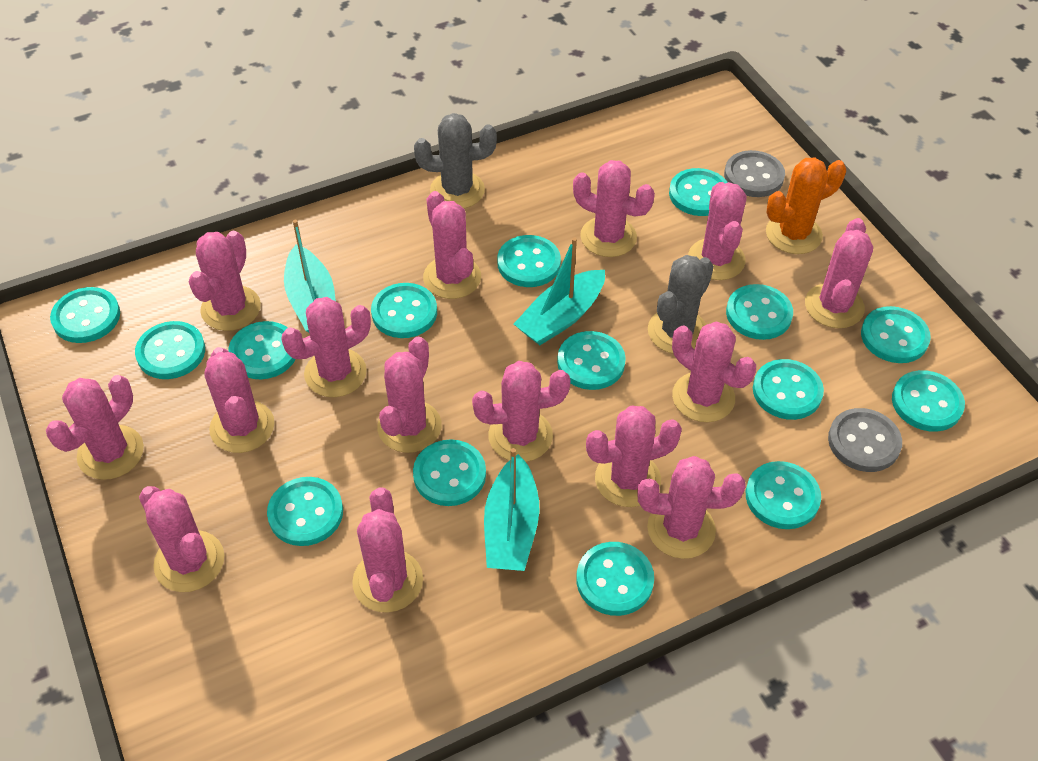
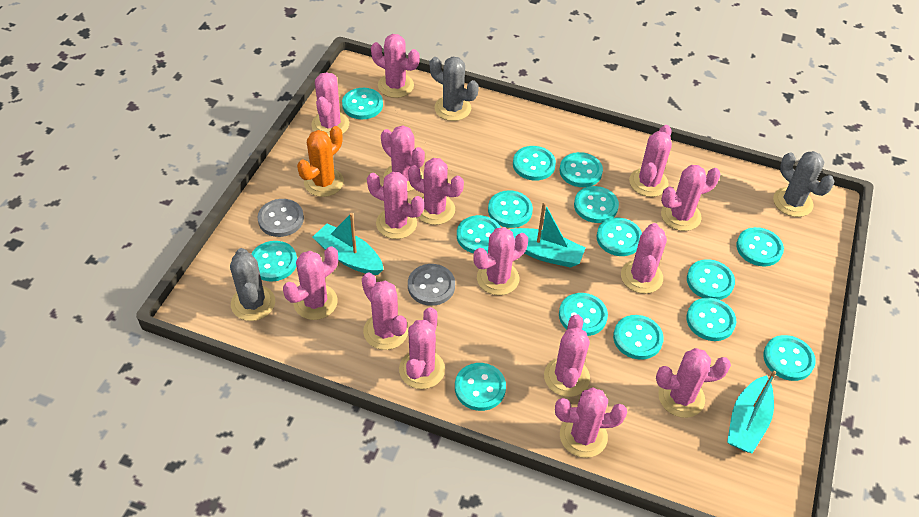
grey cactus: 2 -> 3

